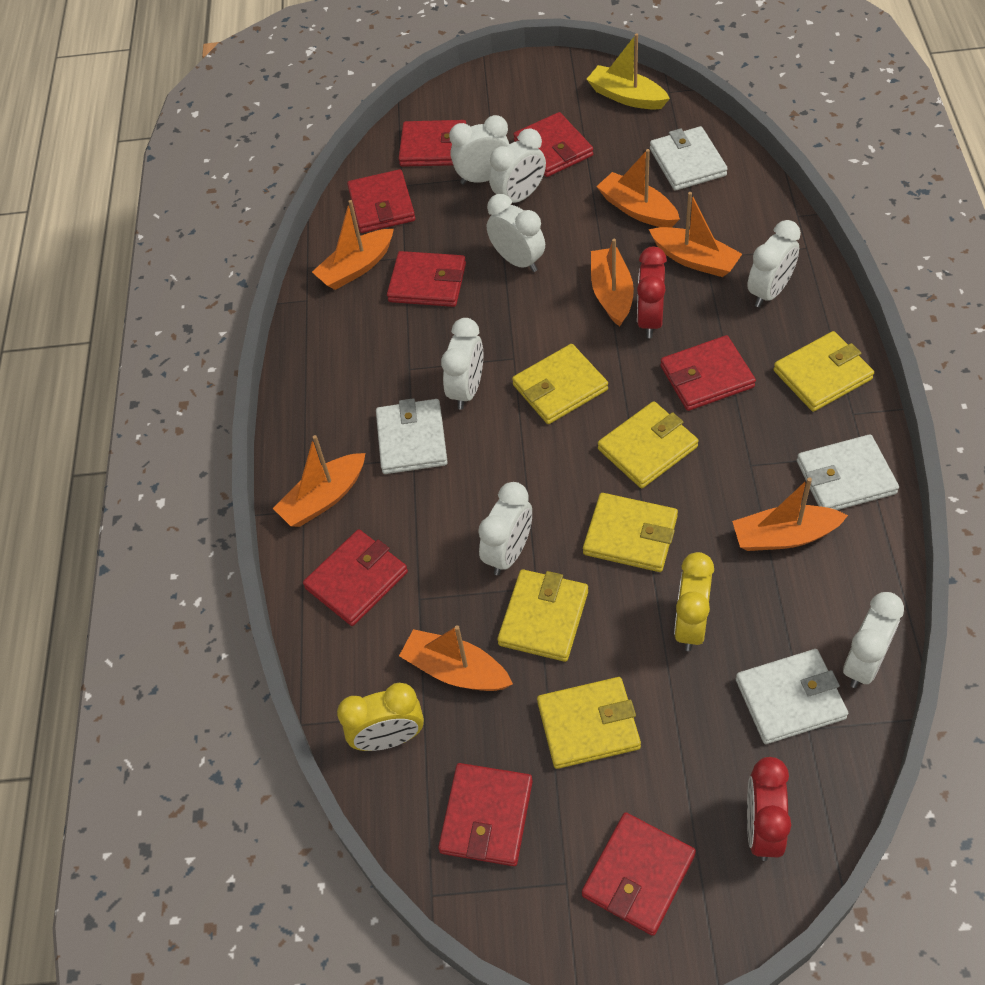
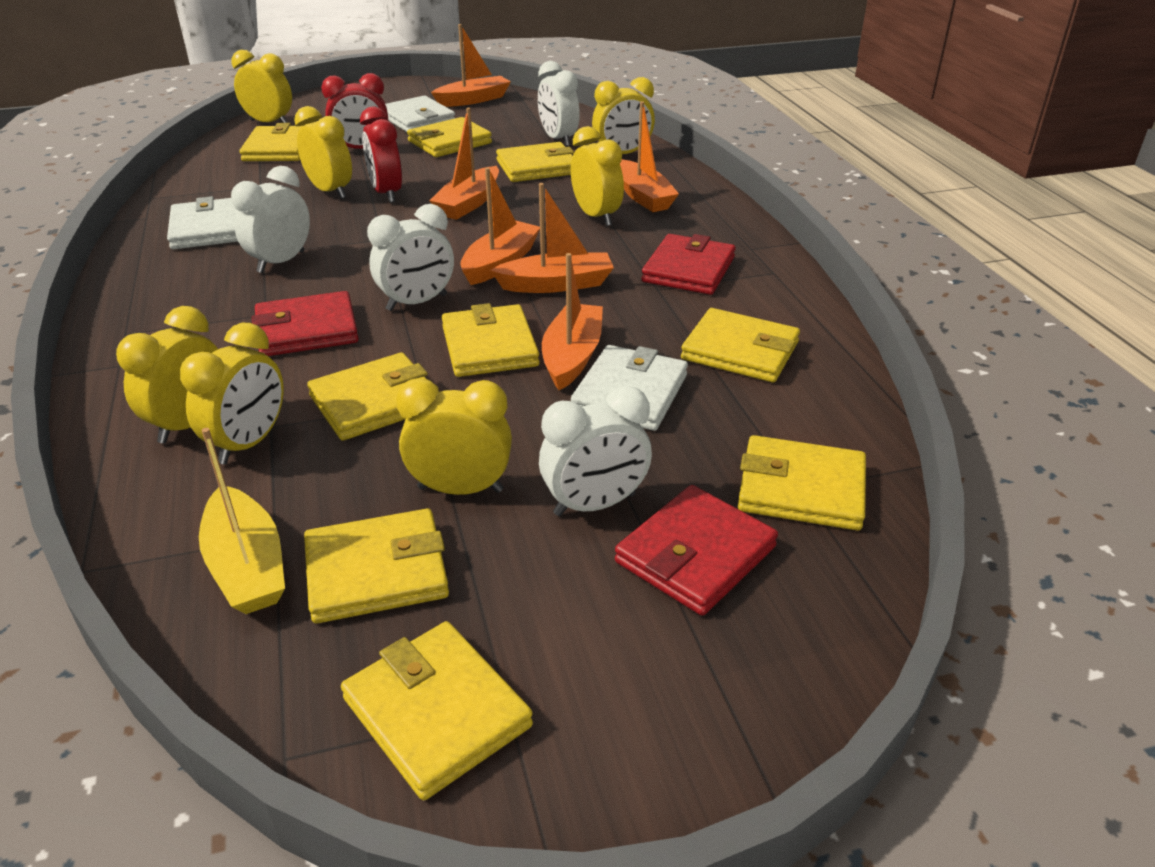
orange boat: 7 -> 6
red wallet: 8 -> 3
white clock: 7 -> 4
white wallet: 4 -> 3
yellow clock: 2 -> 7
yellow wallet: 6 -> 9

